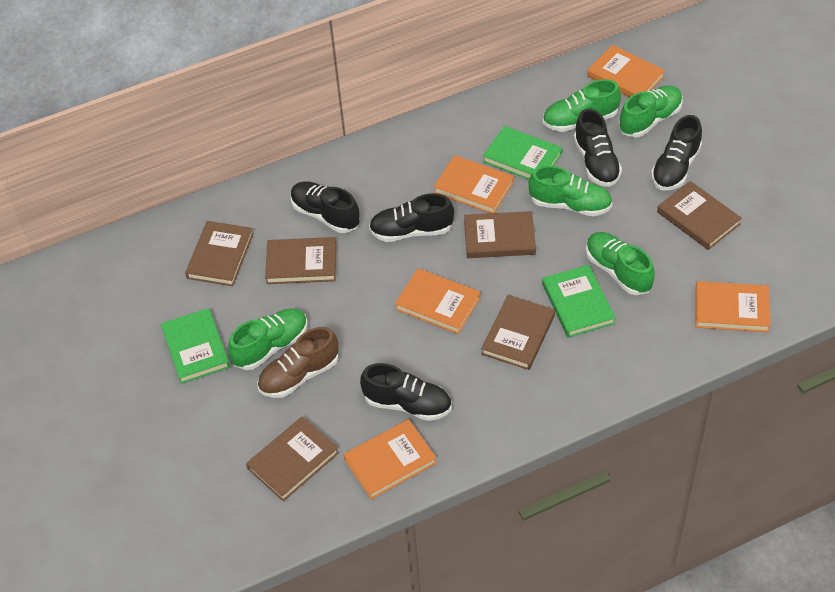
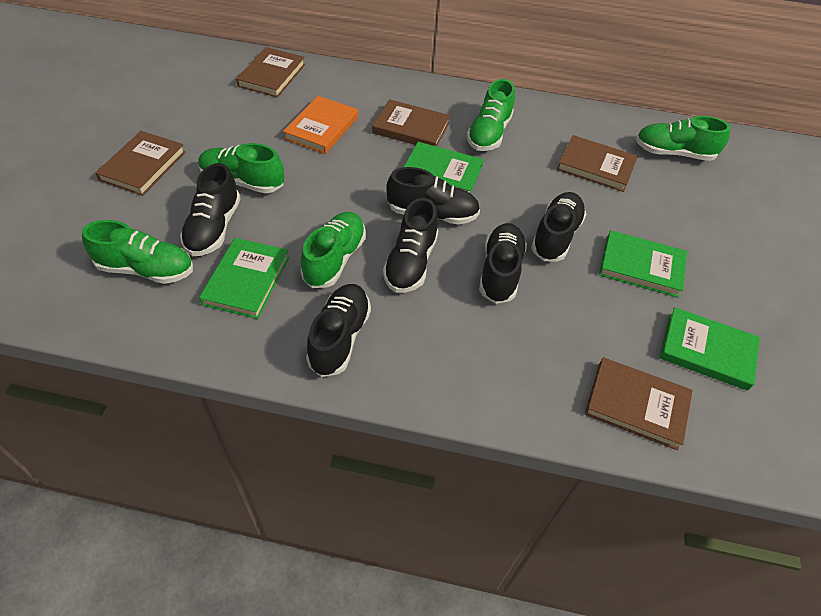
black shoe: 5 -> 6
brown book: 6 -> 5
brown shoe: 1 -> 0
green book: 3 -> 4
orange book: 5 -> 1

